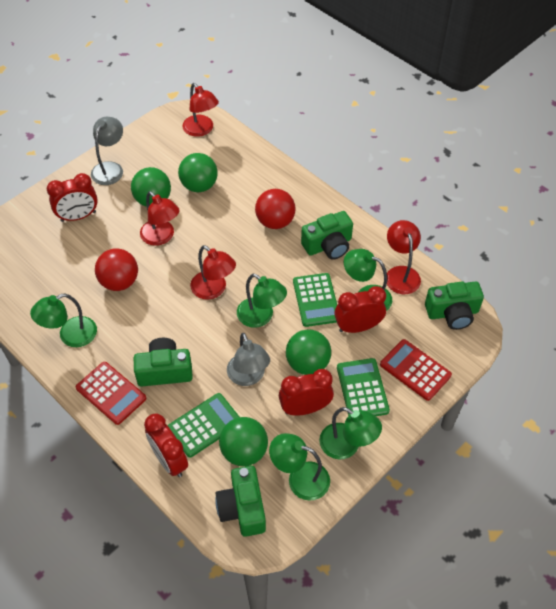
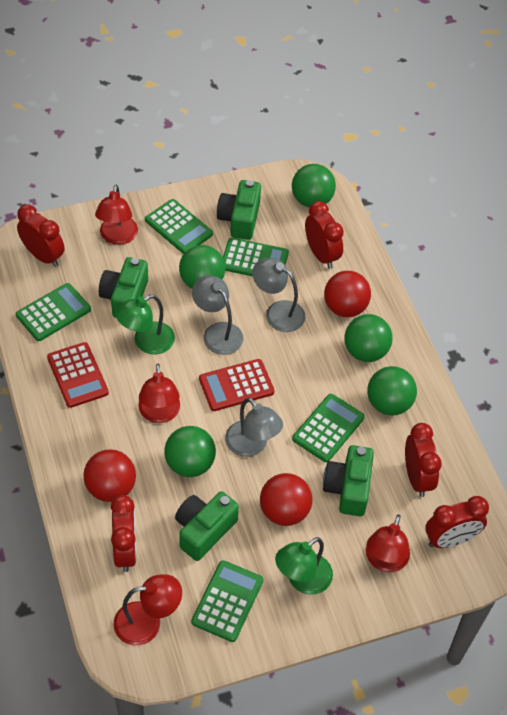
green ball: 4 -> 5
green calculator: 3 -> 5
green lamp: 5 -> 2
grey lamp: 2 -> 3
red ball: 2 -> 3
red clock: 4 -> 5

